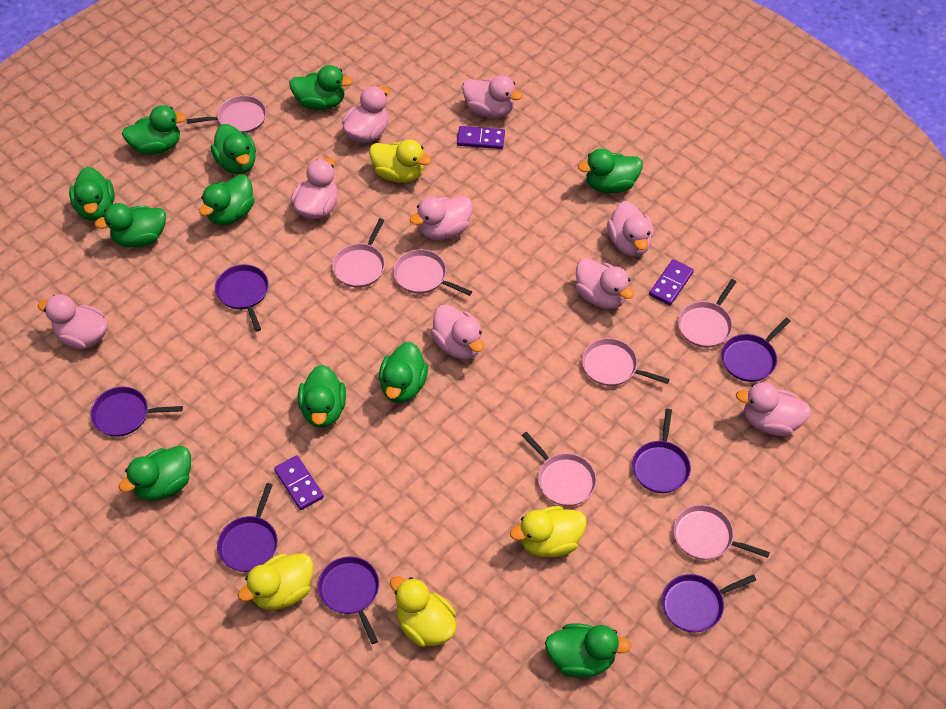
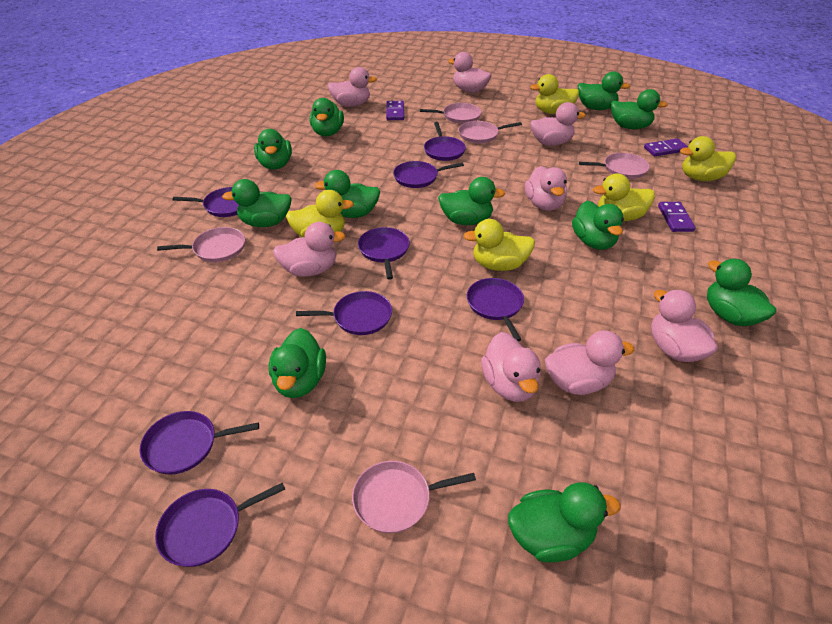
pink duck: 9 -> 8
pink pan: 7 -> 5
purple pan: 7 -> 8
yellow duck: 4 -> 5

